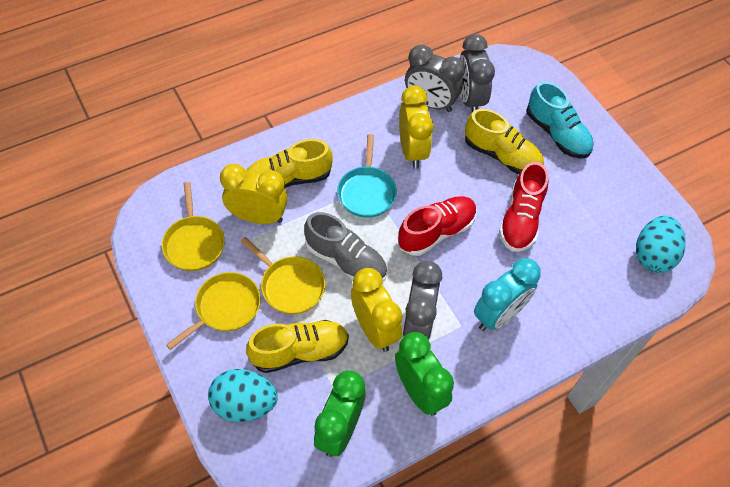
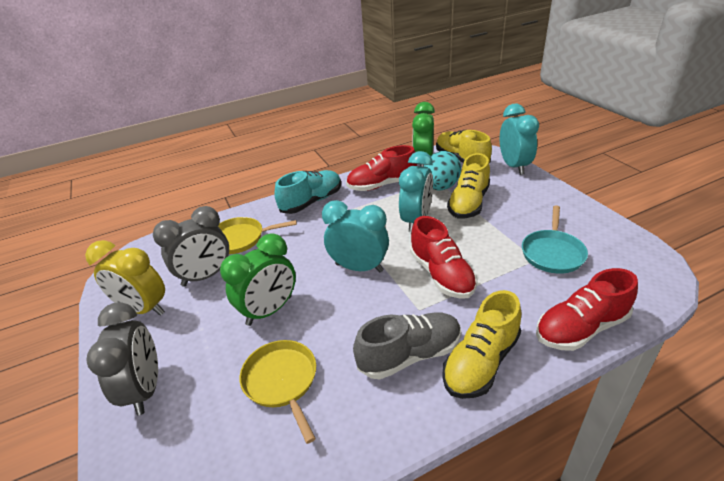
grey clock: 3 -> 2
red shoe: 2 -> 3
turquoise clock: 1 -> 3
turquoise egg: 2 -> 1
yellow clock: 3 -> 1
yellow pan: 3 -> 2

